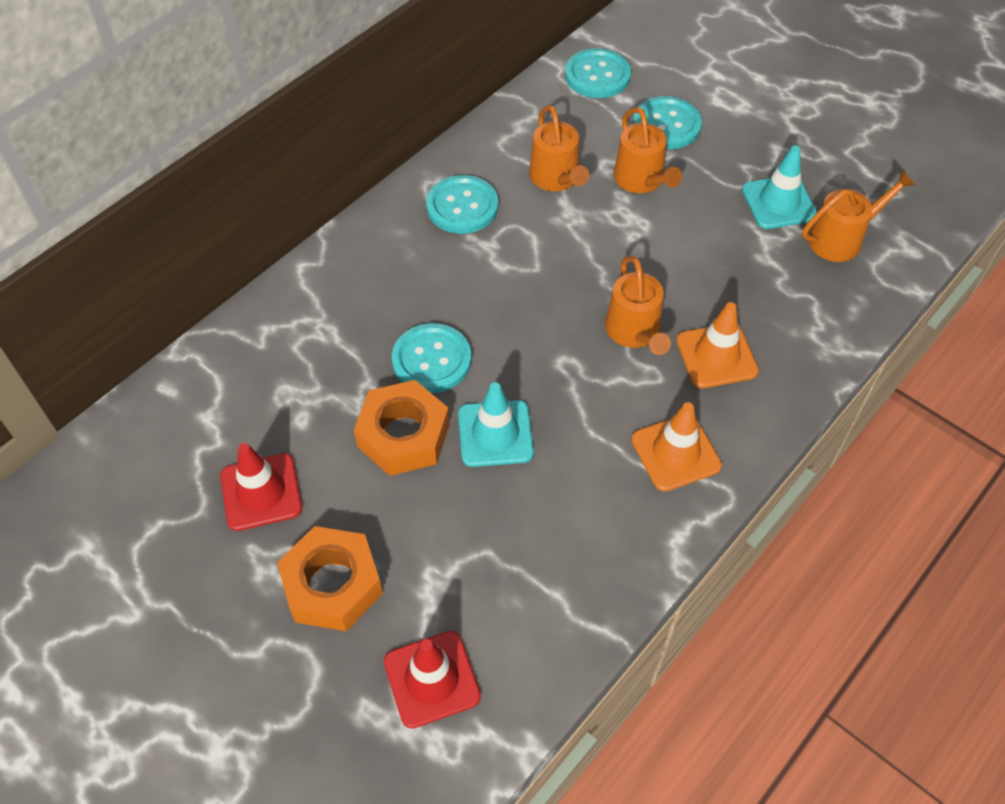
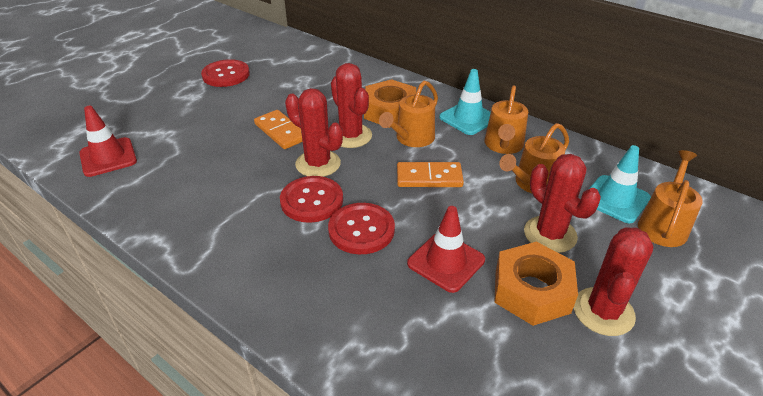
orange domino: 0 -> 2
orange traffic cone: 2 -> 0
red button: 0 -> 3
red cactus: 0 -> 4
turquoise button: 4 -> 0

